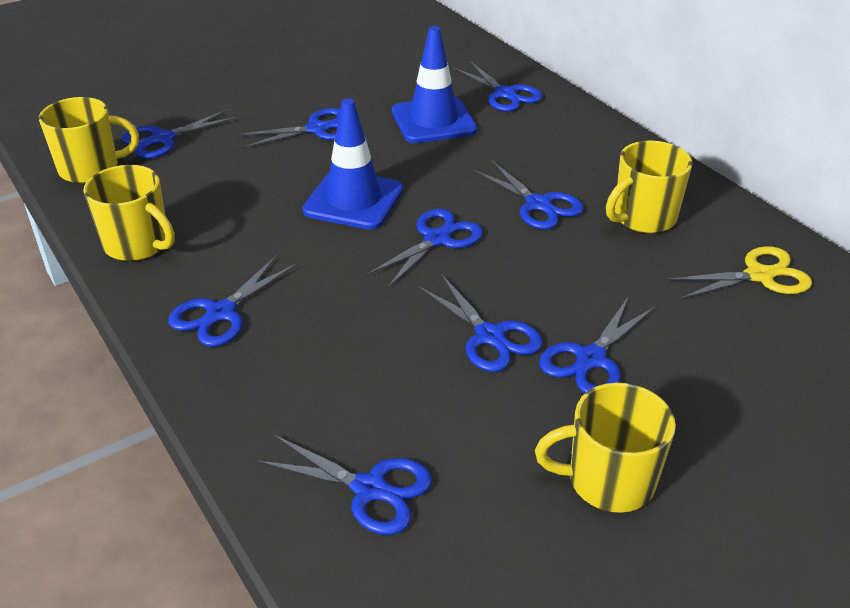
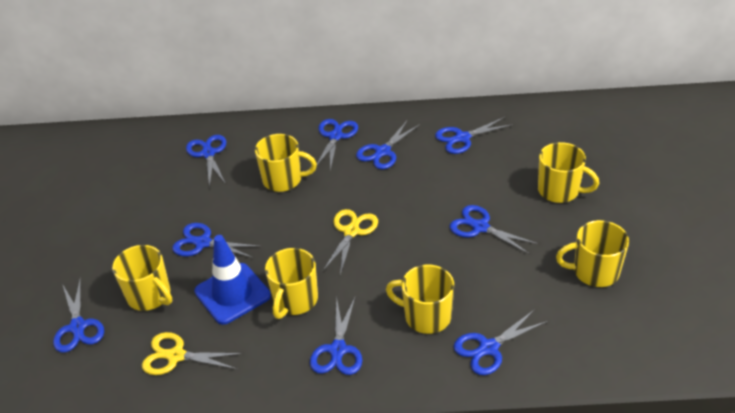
blue traffic cone: 2 -> 1
yellow mug: 4 -> 6
yellow scissors: 1 -> 2

